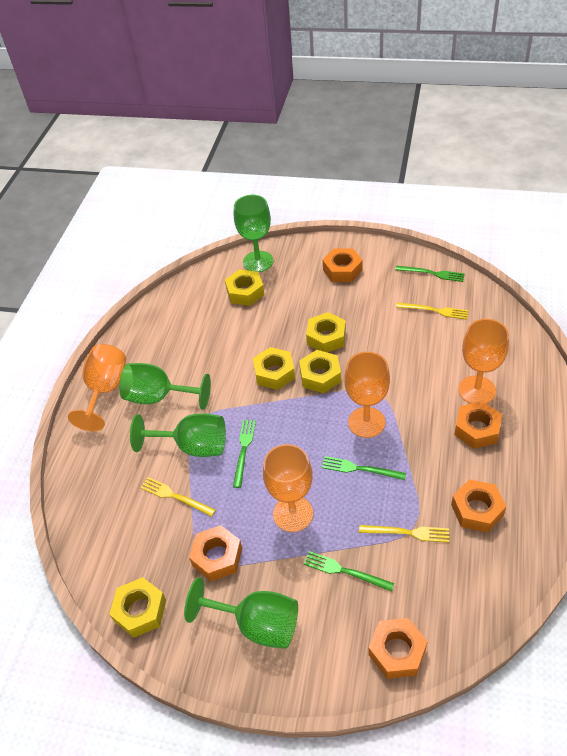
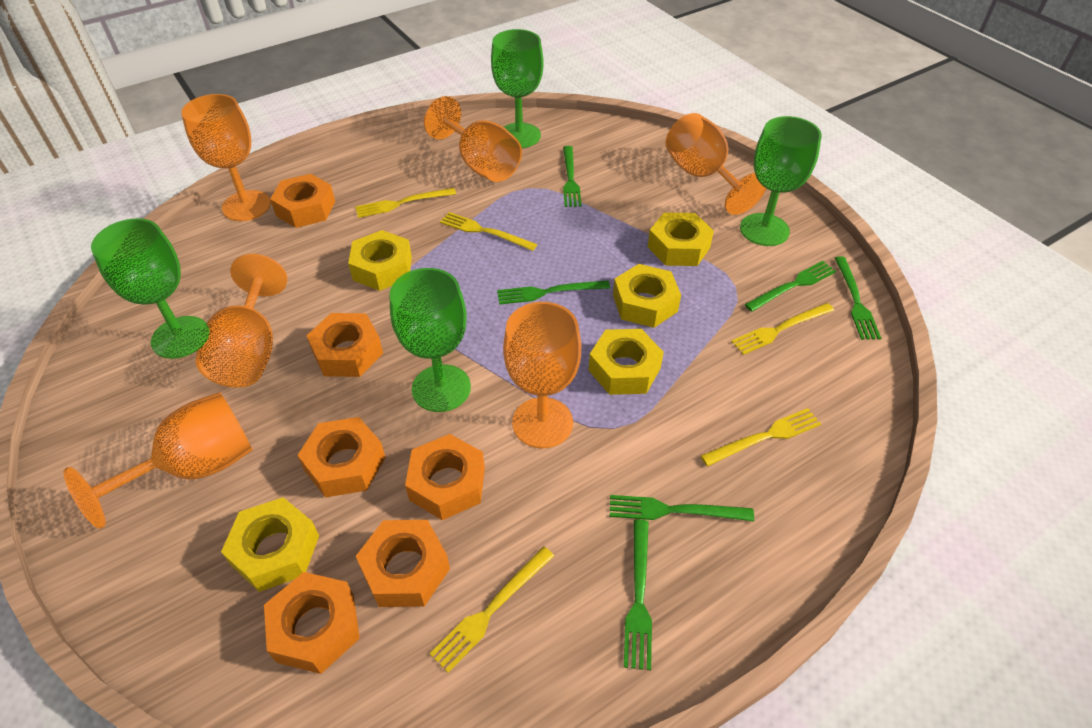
green fork: 4 -> 6
orange goblet: 4 -> 6
orange nut: 5 -> 6
yellow fork: 3 -> 5

